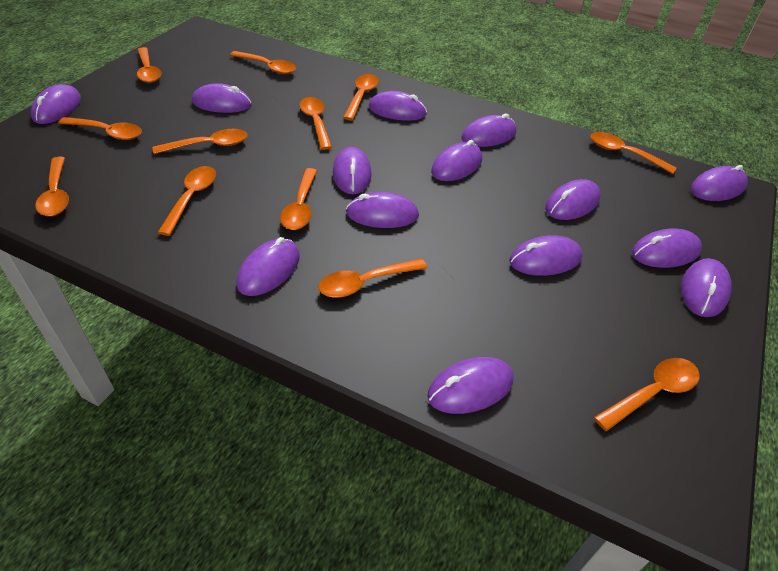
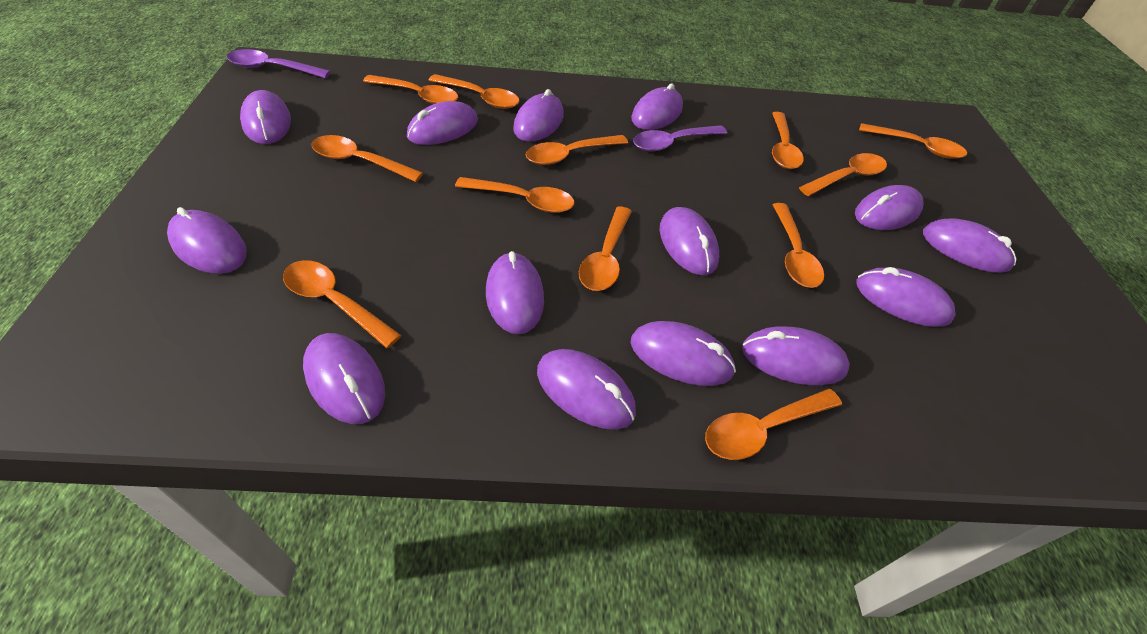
purple spoon: 0 -> 2

